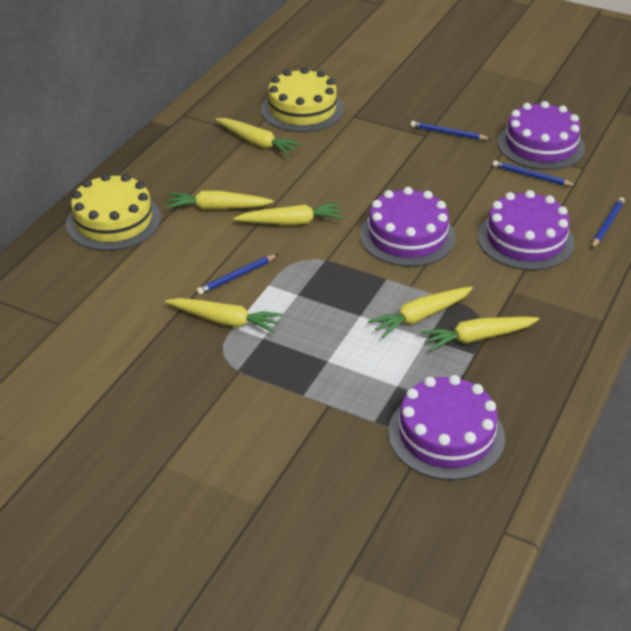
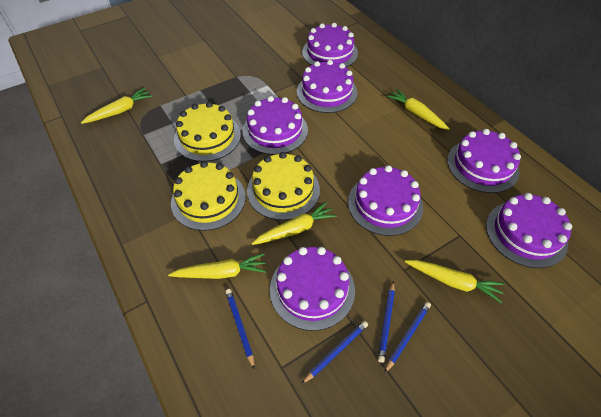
purple cake: 4 -> 7
yellow cake: 2 -> 3
yellow carrot: 6 -> 5

